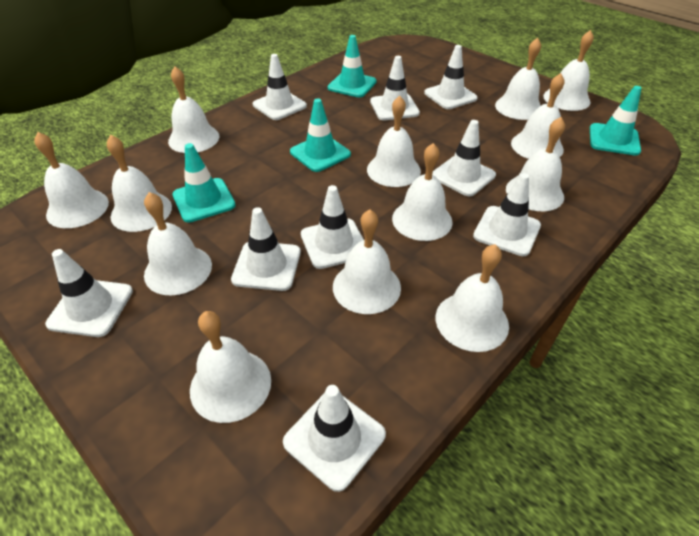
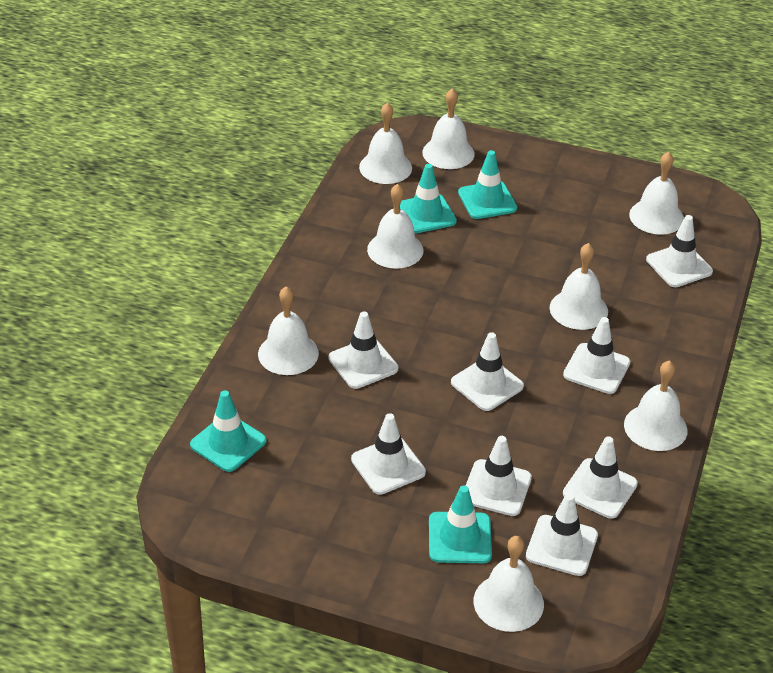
white bell: 13 -> 8
white traffic cone: 9 -> 8

